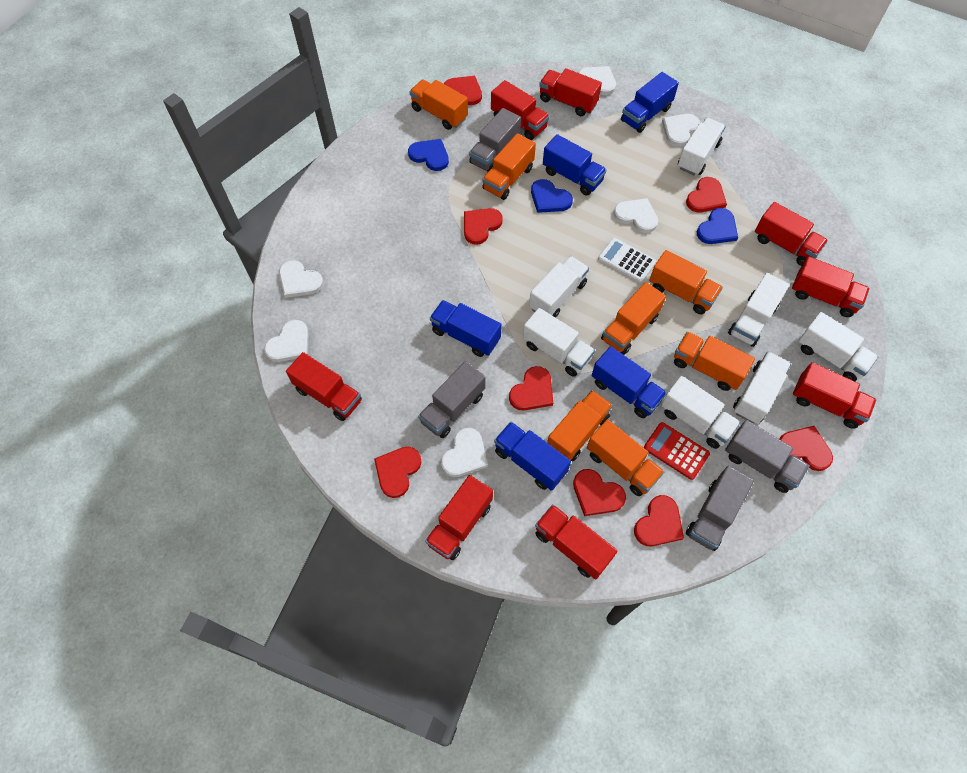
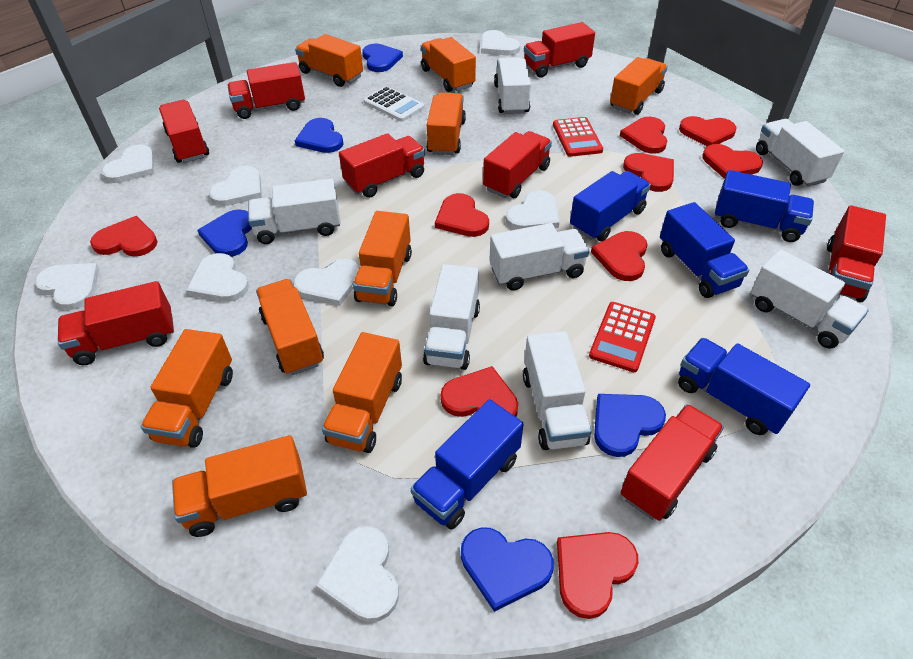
blue heart: 3 -> 5
grey truck: 4 -> 0
orange truck: 7 -> 9
red calculator: 1 -> 2
red heart: 8 -> 9
white heart: 6 -> 8

